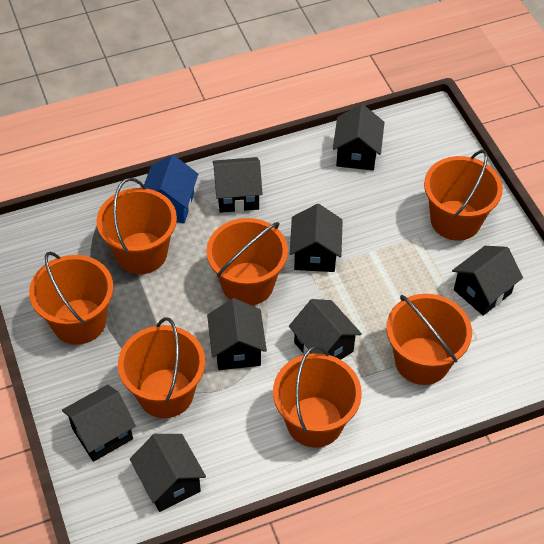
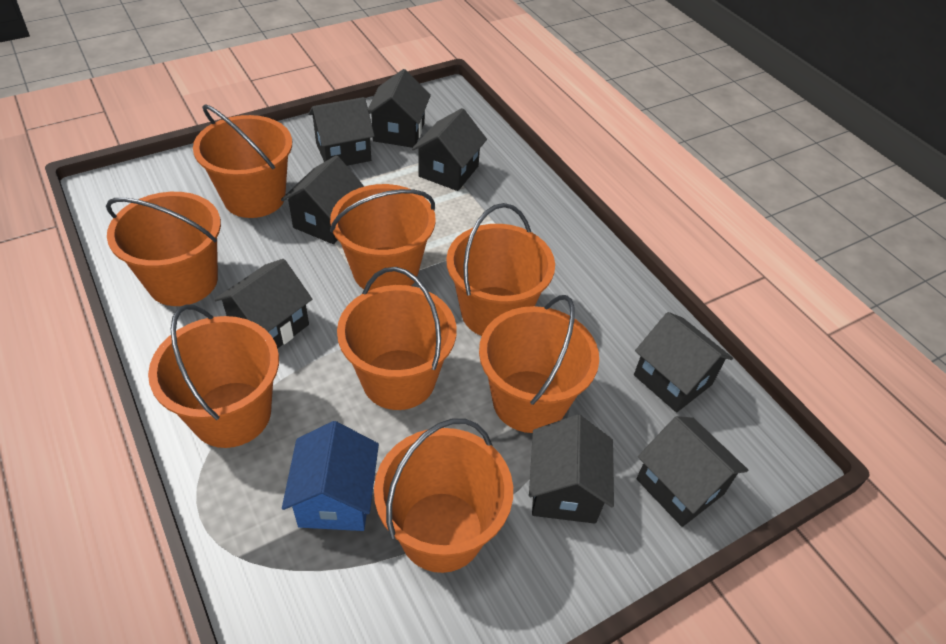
orange bucket: 7 -> 8

